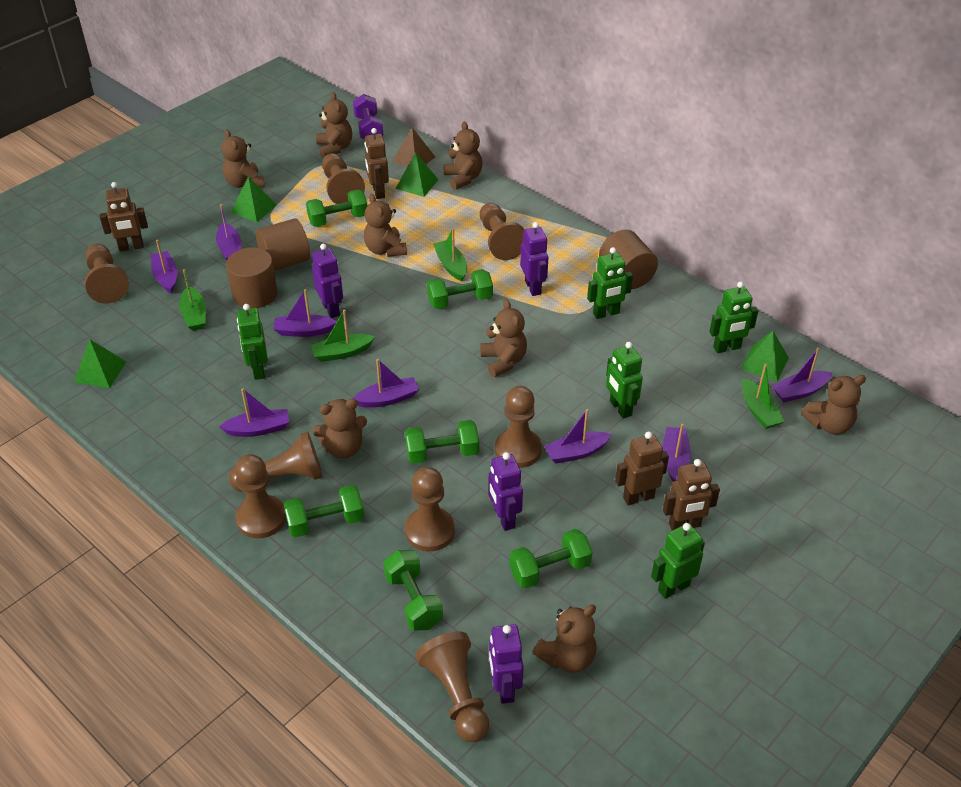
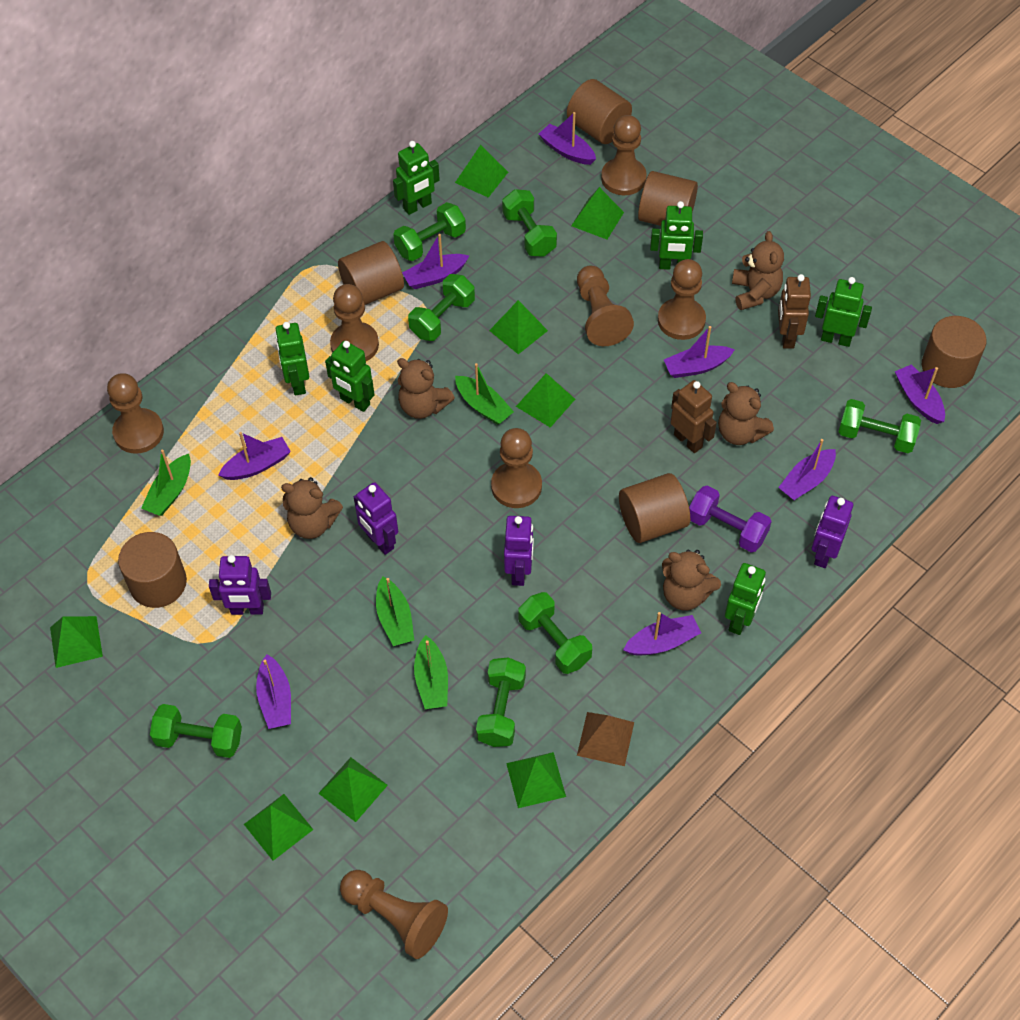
brown cylinder: 3 -> 6
brown pawn: 8 -> 7
brown robot: 4 -> 2
brown teddy bear: 8 -> 5
green dumbbell: 6 -> 7
green pyramid: 4 -> 8
green robot: 5 -> 6

